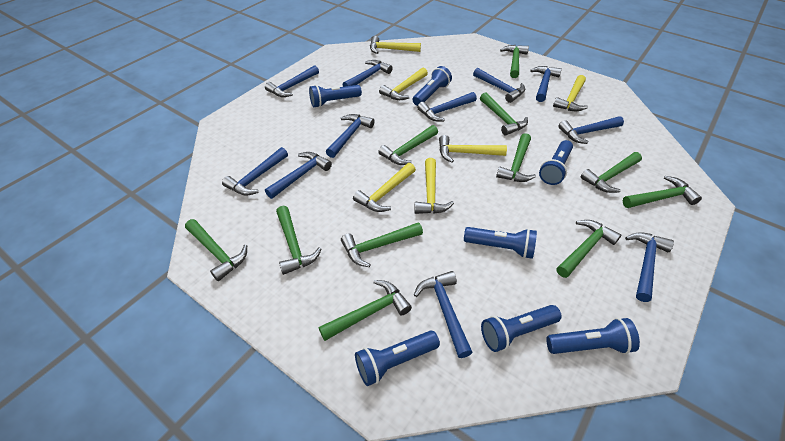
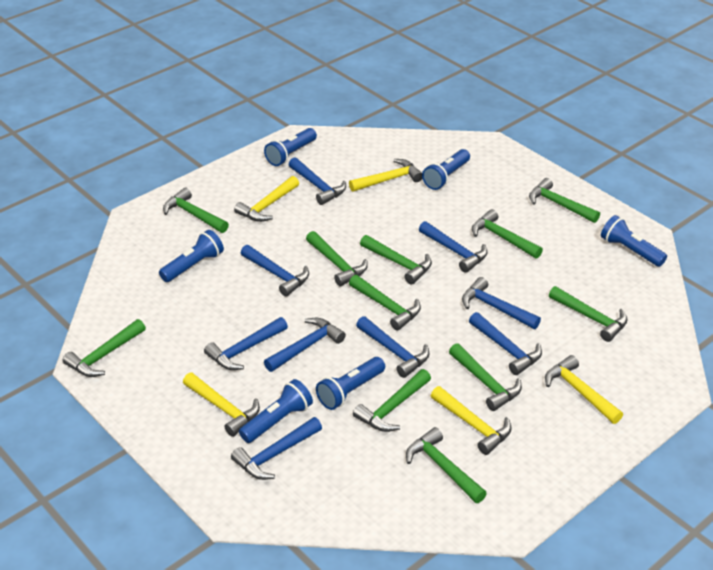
blue flashlight: 7 -> 6
blue hammer: 11 -> 9
yellow hammer: 6 -> 5

